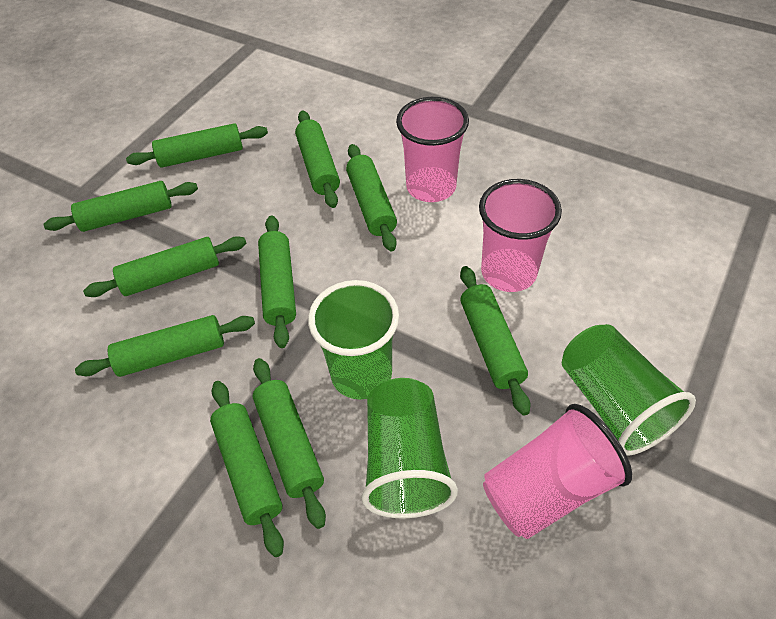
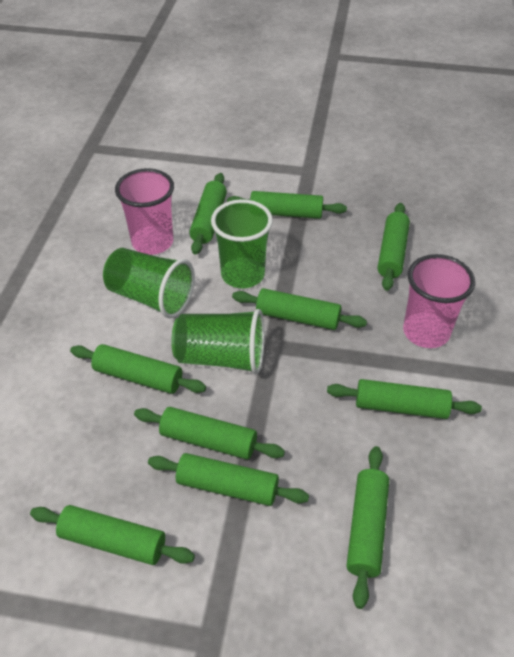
pink cup: 3 -> 2

